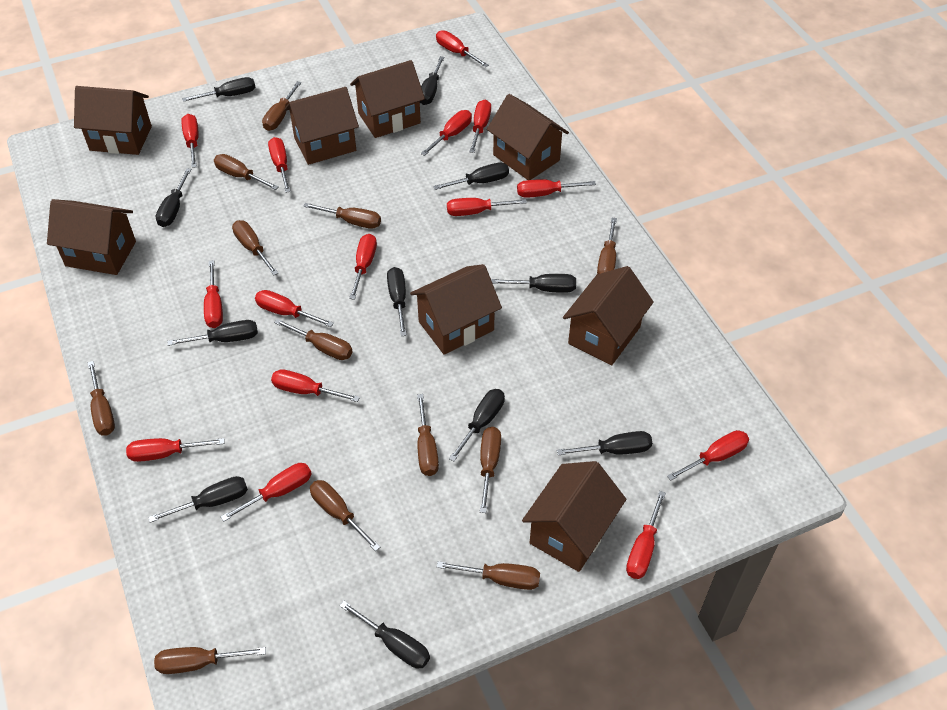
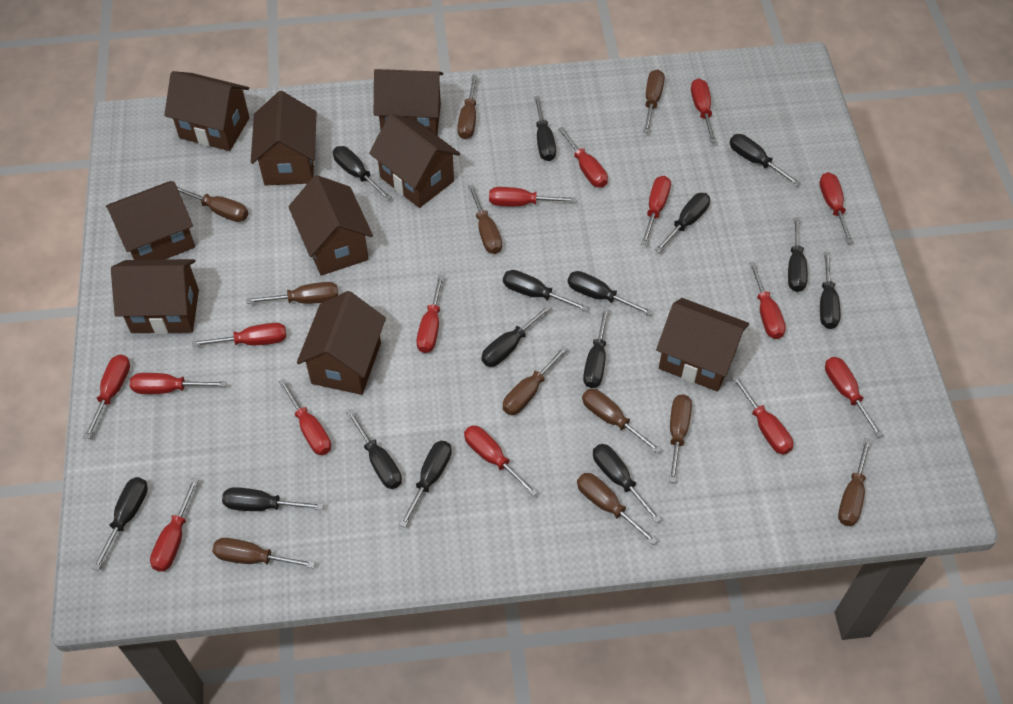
black screwdriver: 11 -> 15
brown house: 8 -> 9
brown screwdriver: 12 -> 11

